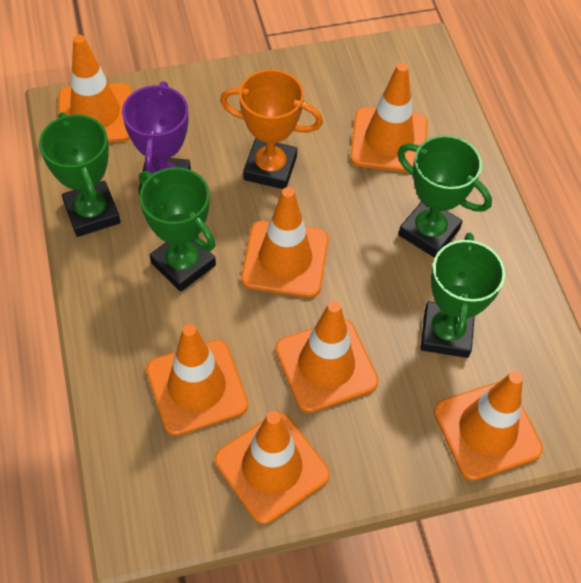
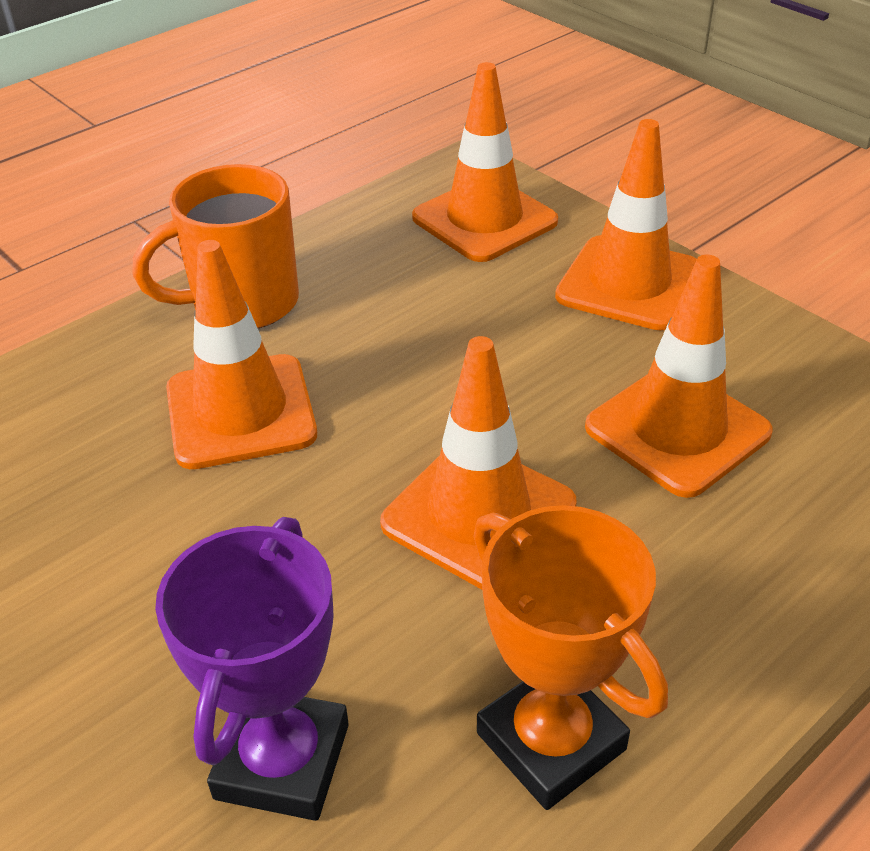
green trophy: 4 -> 0
orange mug: 0 -> 1
orange traffic cone: 7 -> 5

